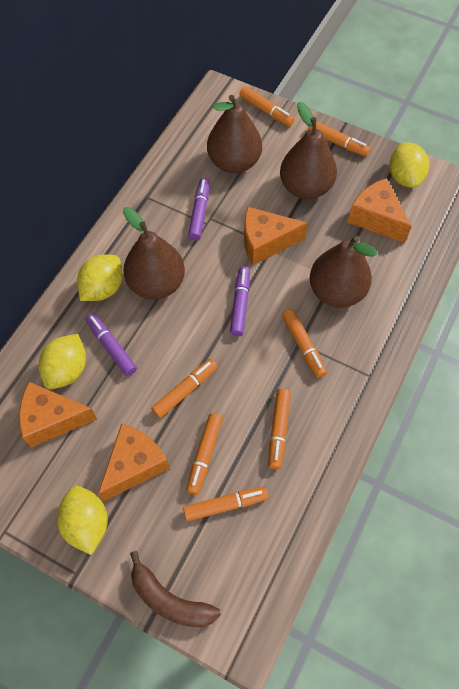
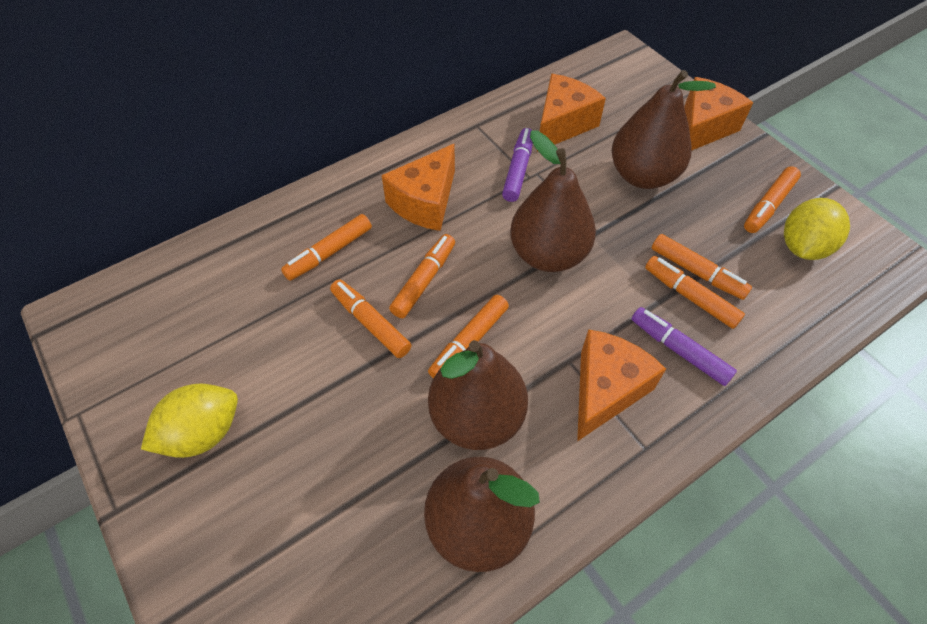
brown banana: 1 -> 0
purple marker: 3 -> 2
yellow lemon: 4 -> 2

